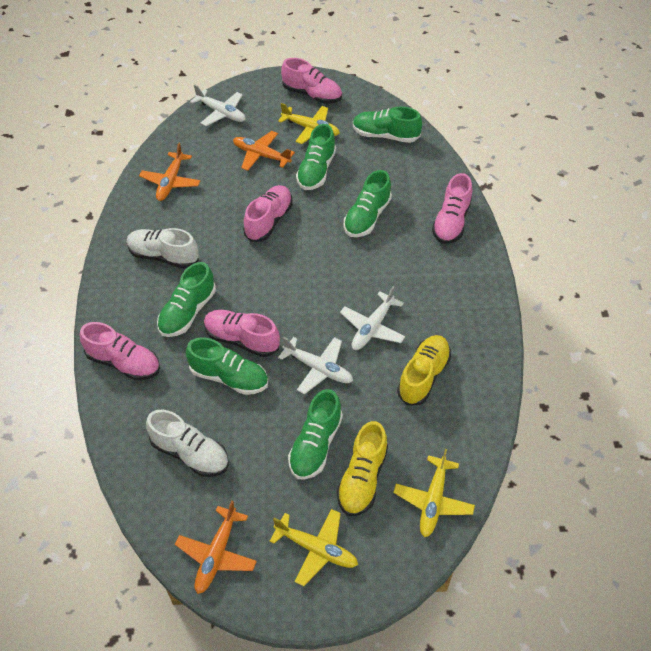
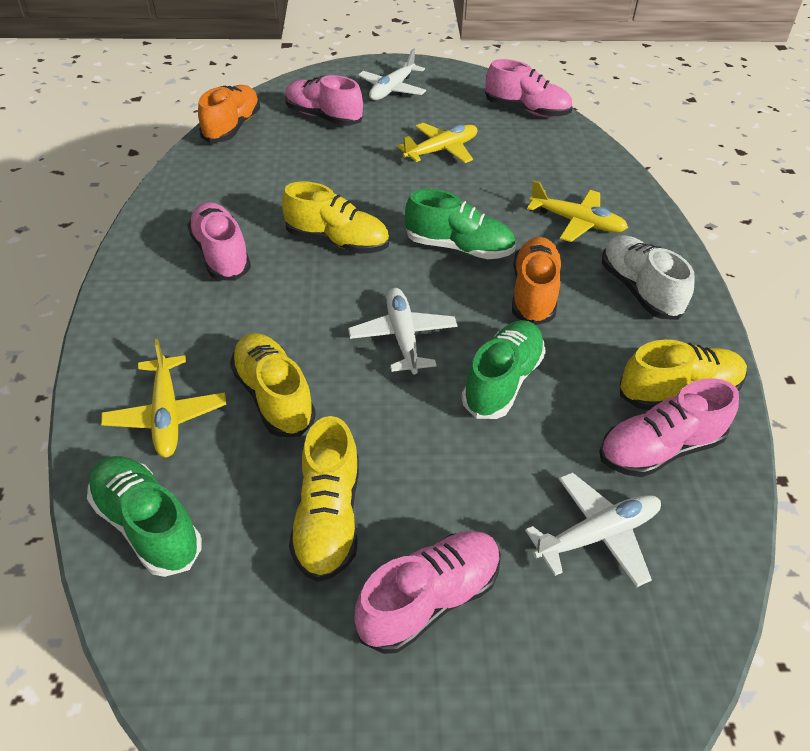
green shoe: 6 -> 3
orange plane: 3 -> 0
orange shoe: 0 -> 2
white shoe: 2 -> 1
yellow shoe: 2 -> 4

